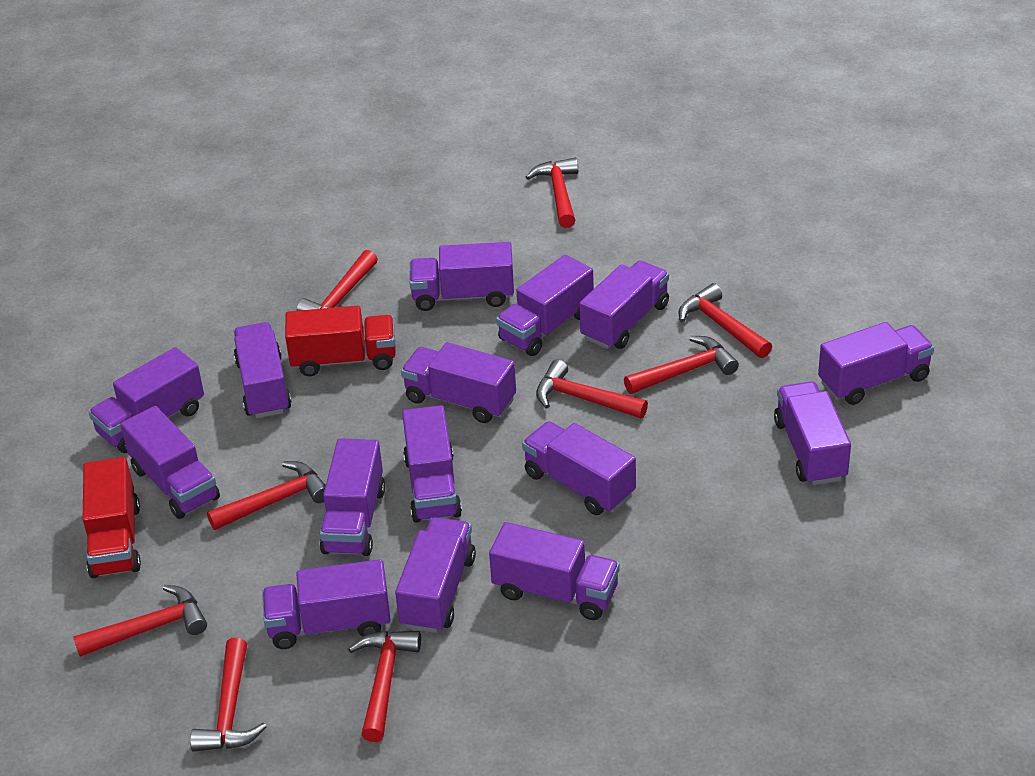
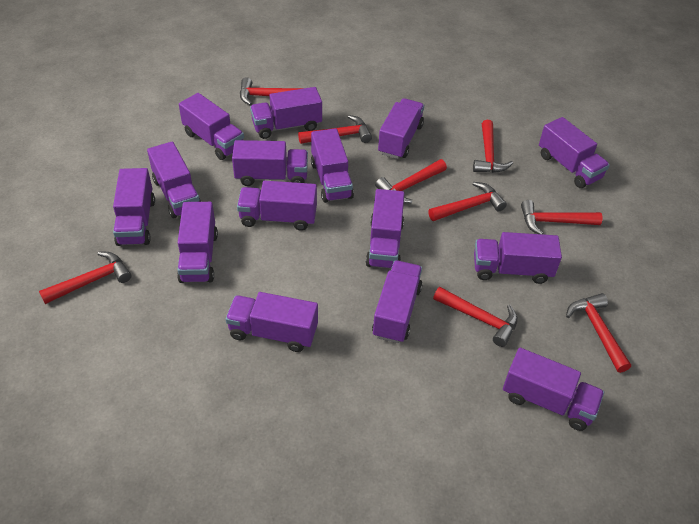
red truck: 2 -> 0

